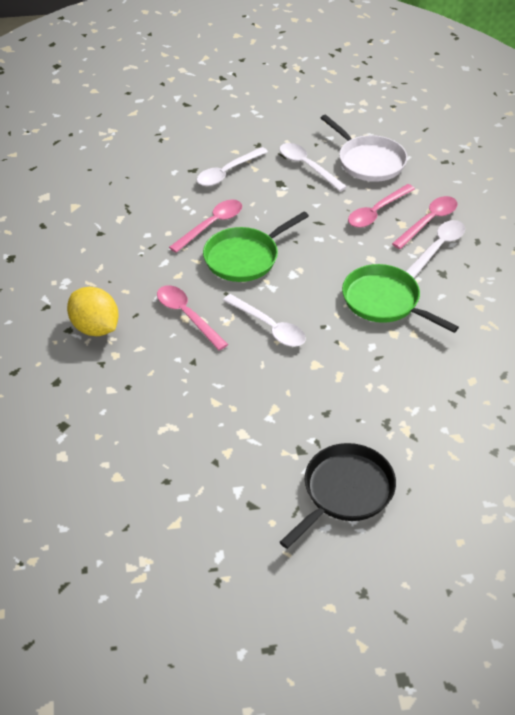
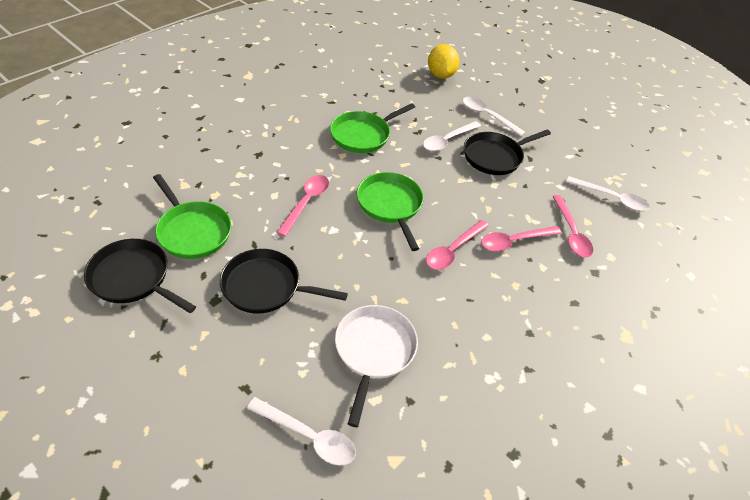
black pan: 1 -> 3
green pan: 2 -> 3

